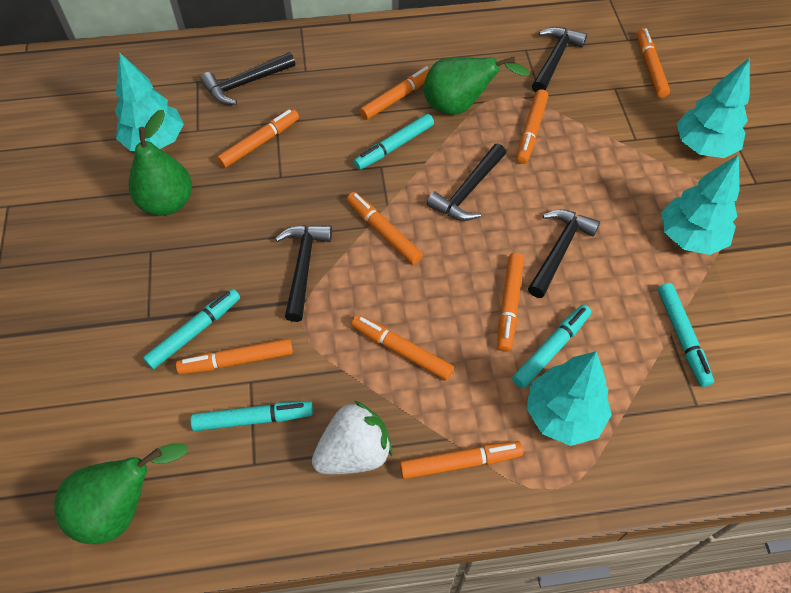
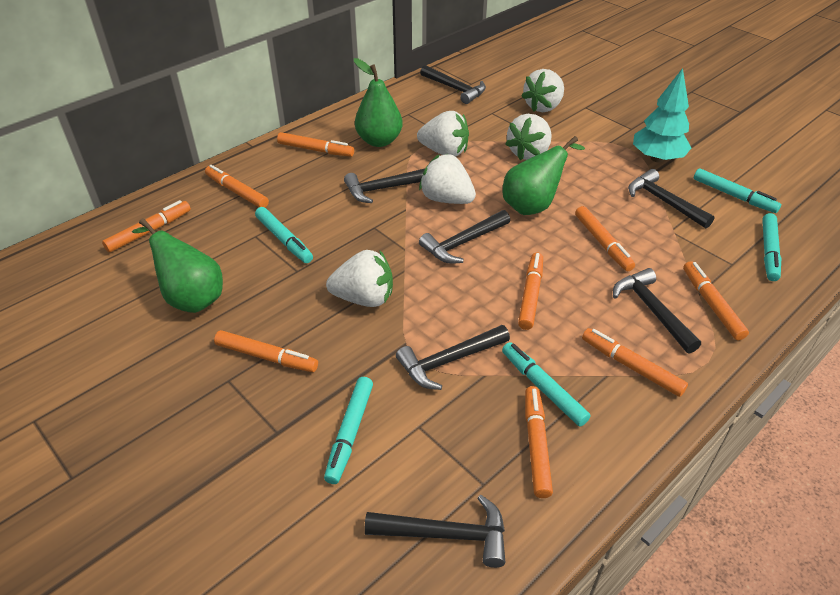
black hammer: 5 -> 7
turquoise tree: 4 -> 1
white strawberry: 1 -> 5

